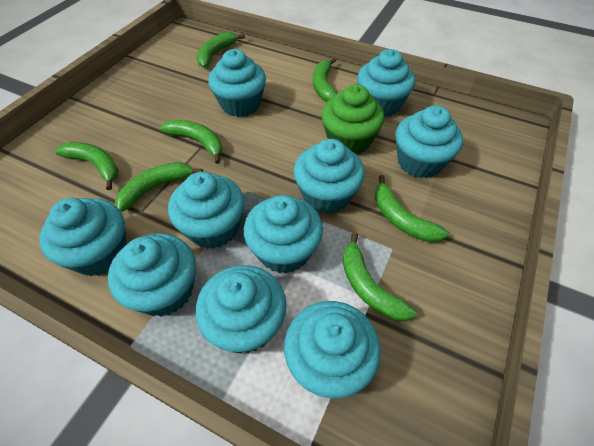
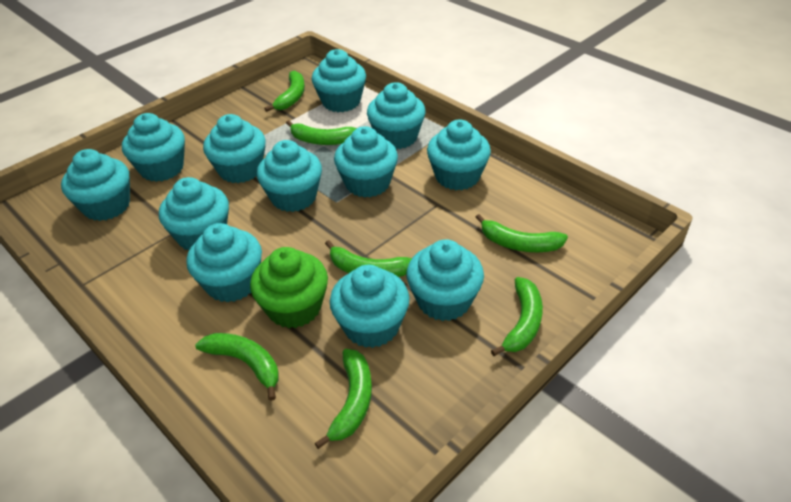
turquoise cupcake: 10 -> 12

